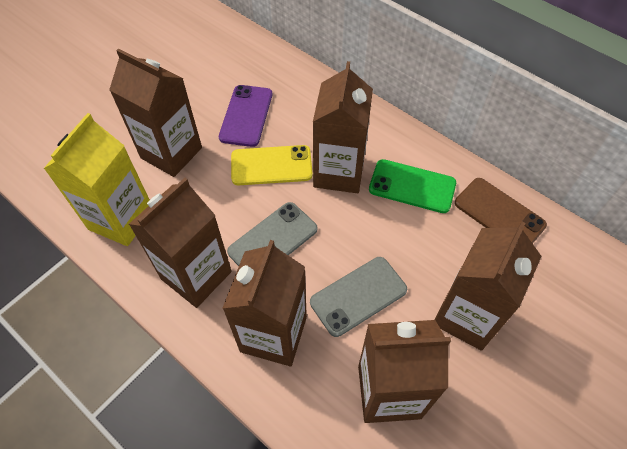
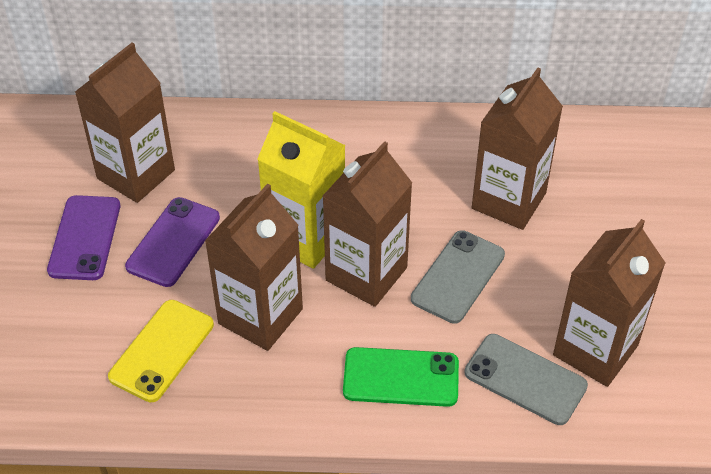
brown carton: 6 -> 5
brown phone: 1 -> 0
purple phone: 1 -> 2

